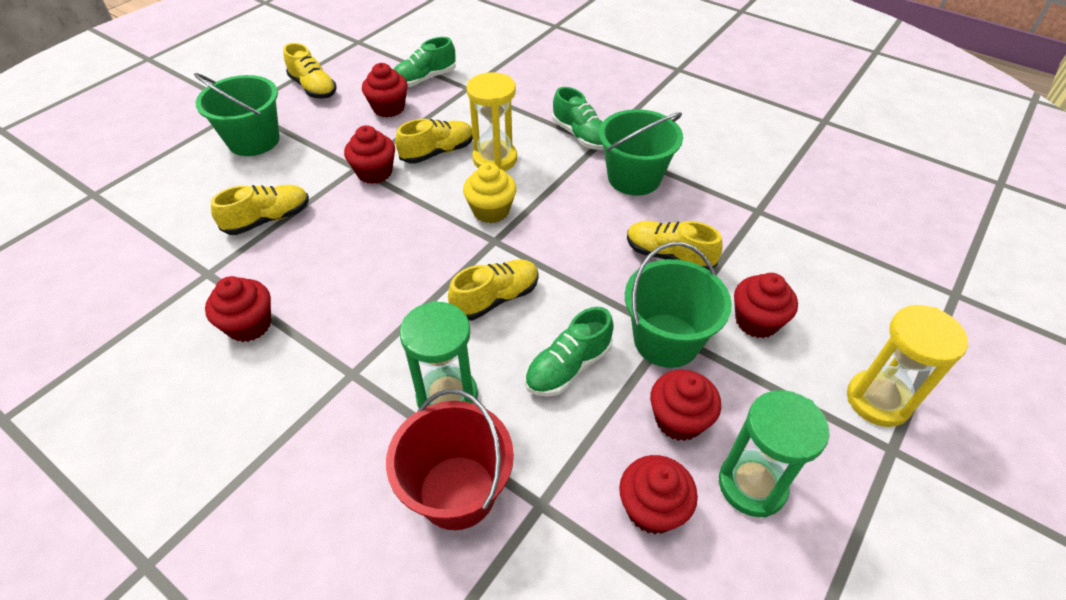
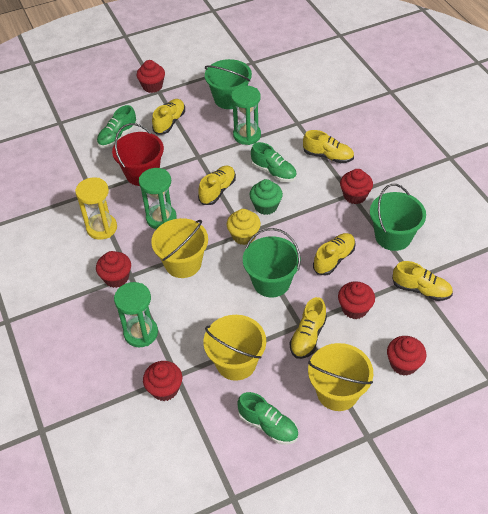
green cupcake: 0 -> 1
green hourglass: 2 -> 3
yellow bucket: 0 -> 3
yellow hourglass: 2 -> 1
yellow shoe: 5 -> 6

